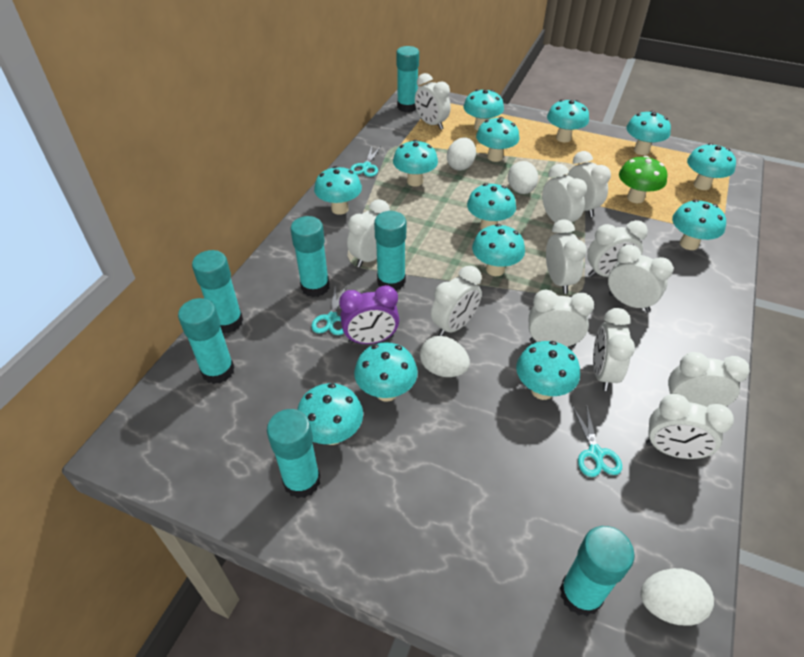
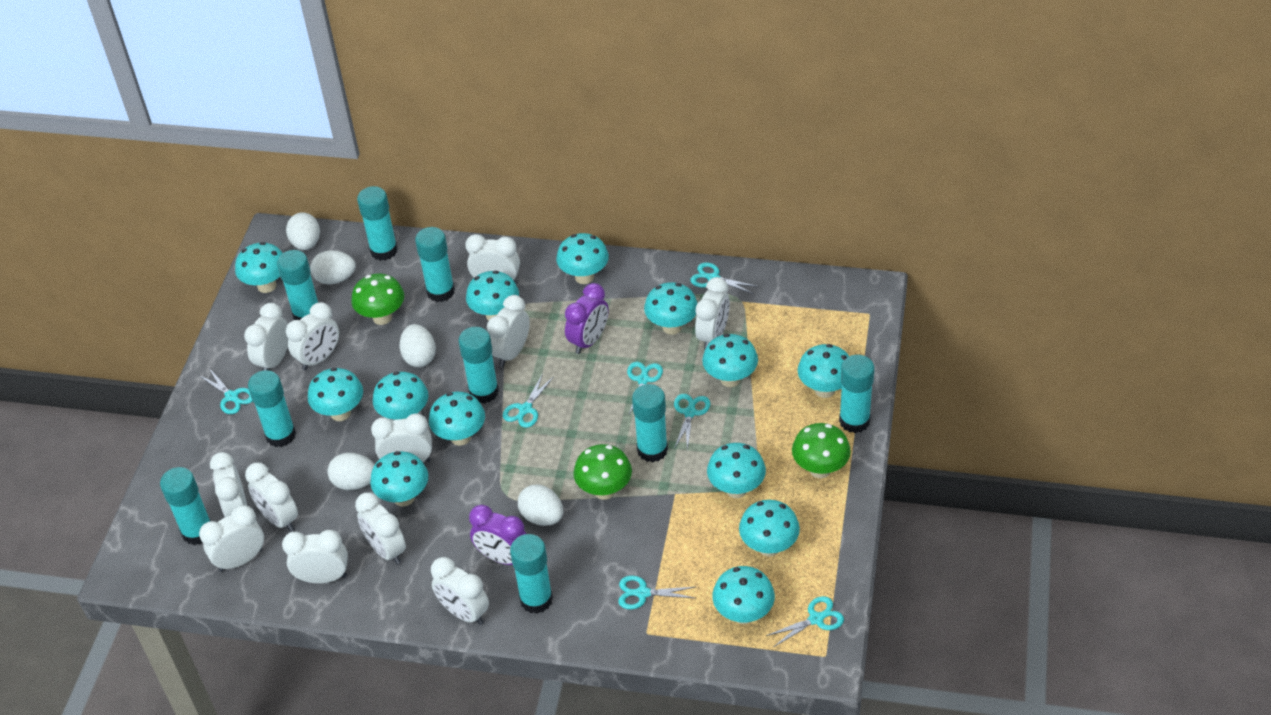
green mushroom: 1 -> 3
purple clock: 1 -> 2
turquoise glue stick: 7 -> 9
turquoise scissors: 3 -> 7
white egg: 4 -> 5

